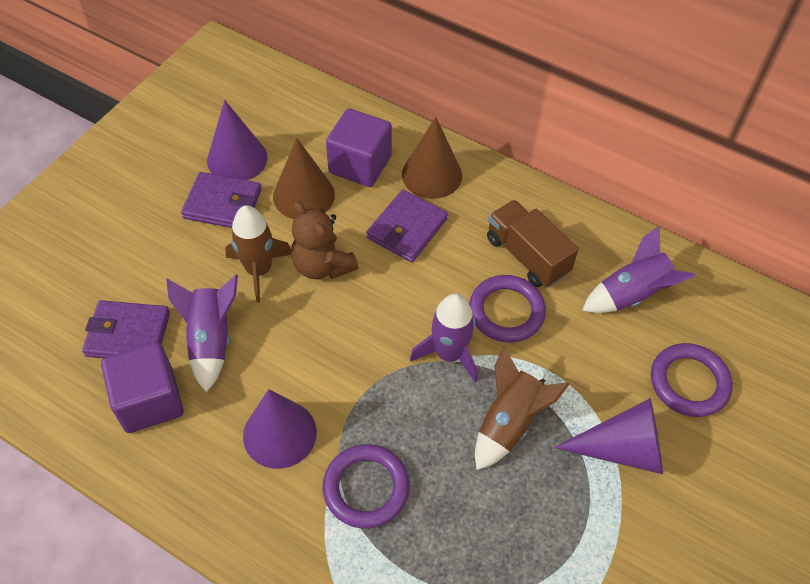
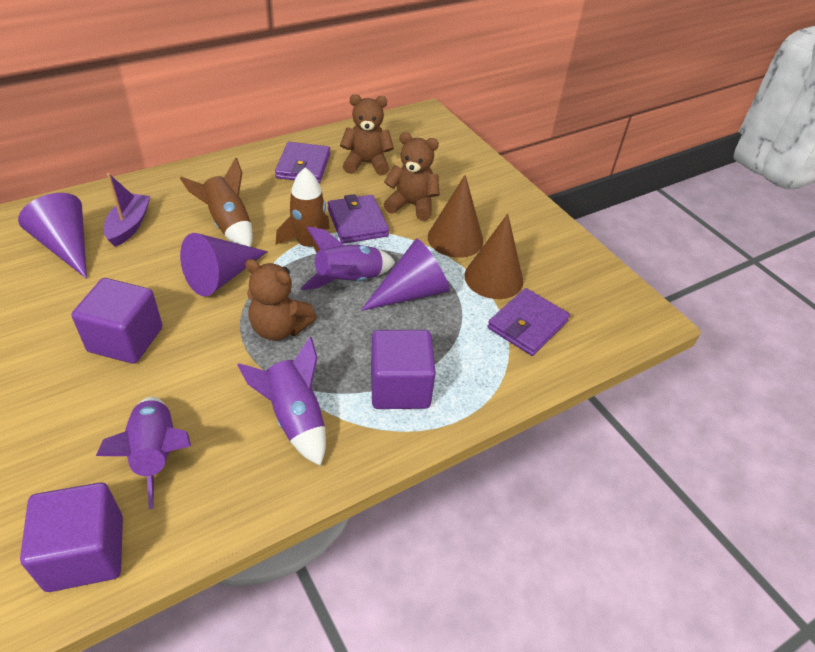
brown teddy bear: 1 -> 3
brown truck: 1 -> 0
purple boat: 0 -> 1
purple cube: 2 -> 3
purple ring: 3 -> 0

